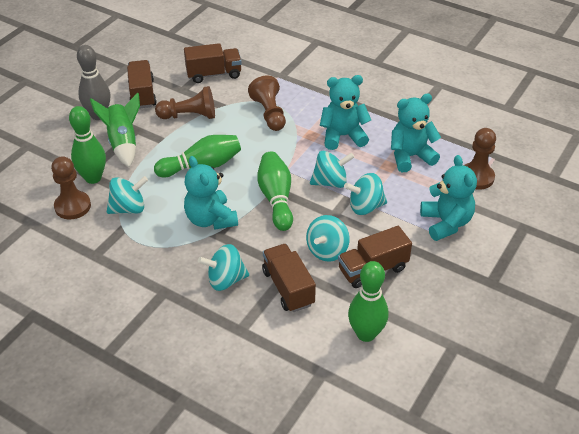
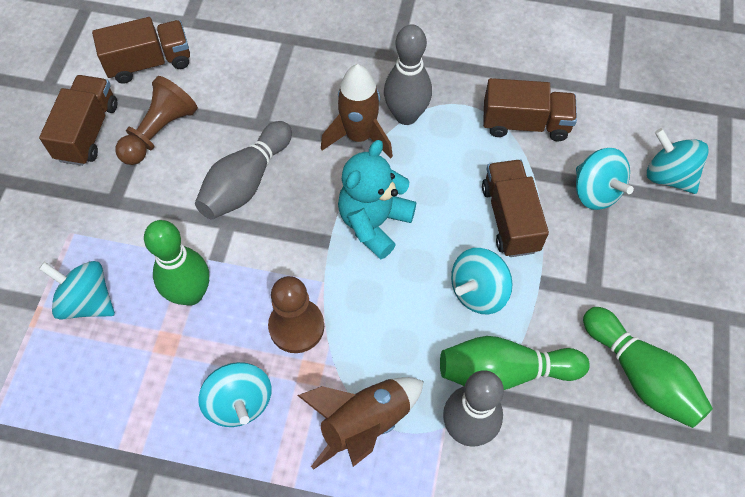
brown pawn: 4 -> 2
brown rocket: 0 -> 2
green bowling pin: 4 -> 3
green rocket: 1 -> 0
grey bowling pin: 1 -> 3
turquoise teddy bear: 4 -> 1

